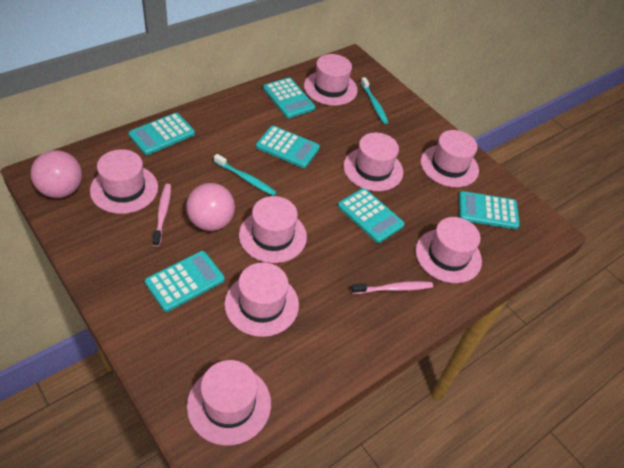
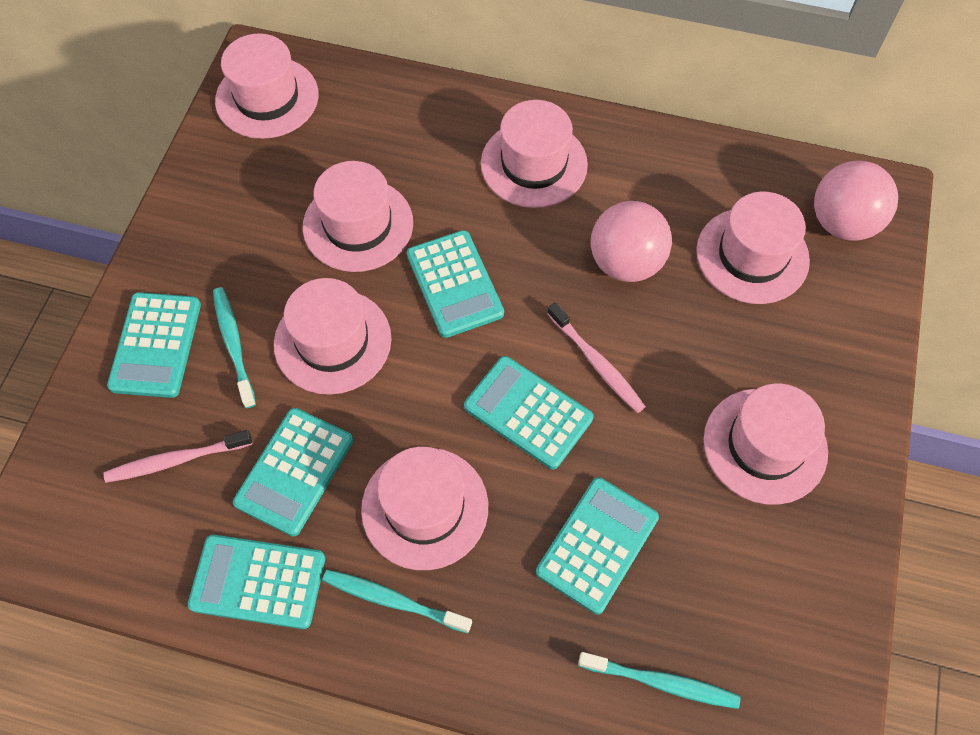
pink hat: 8 -> 7
turquoise toothbrush: 2 -> 3

